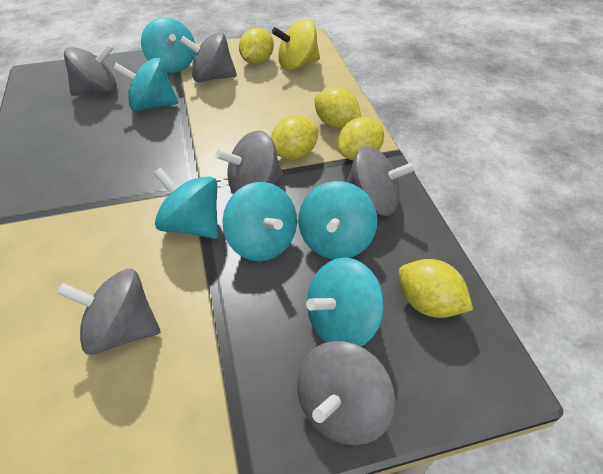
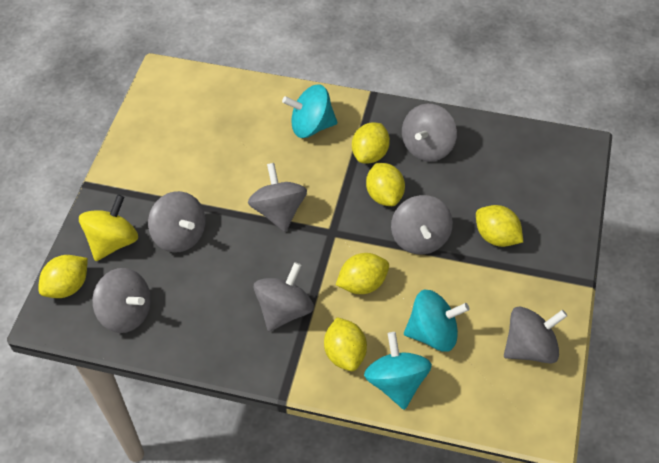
grey spinning top: 6 -> 7
turquoise spinning top: 6 -> 3
yellow lemon: 5 -> 6

